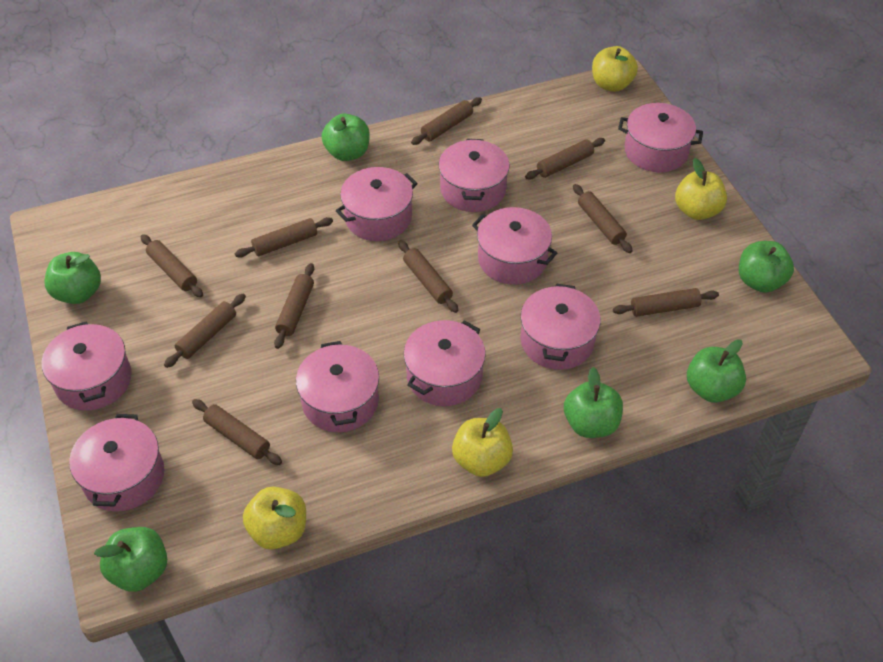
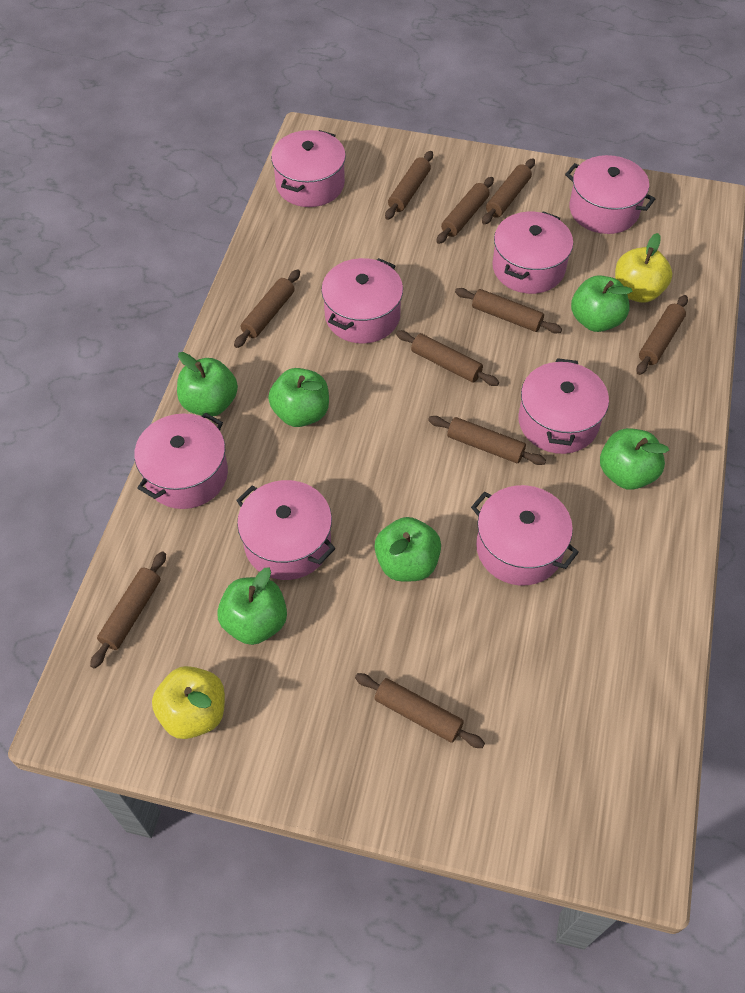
pink pot: 9 -> 8
yellow apple: 4 -> 2

